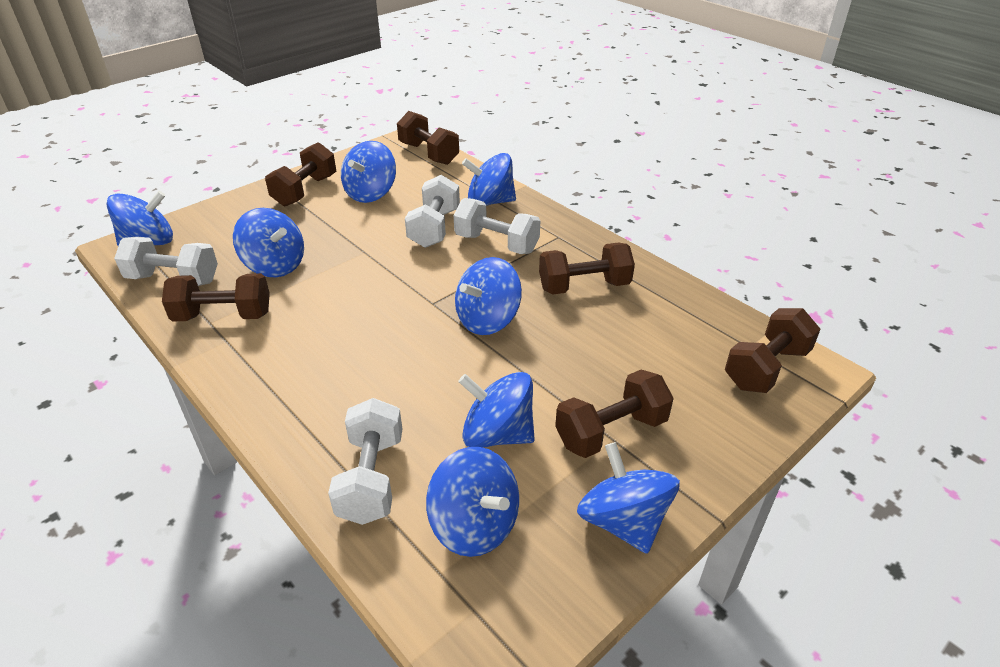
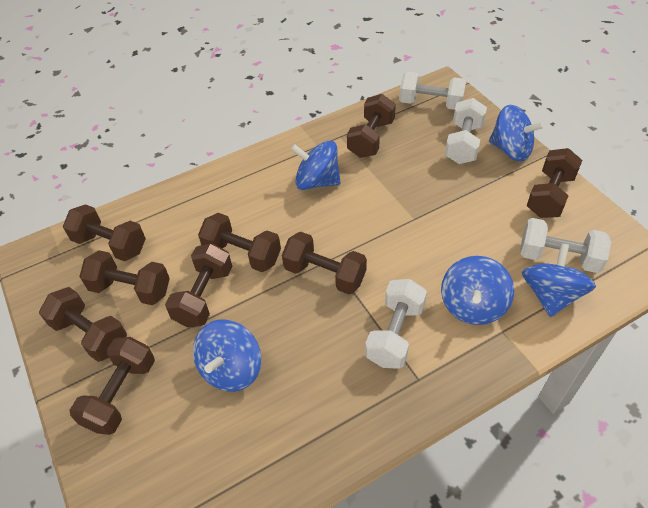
blue spinning top: 8 -> 5
brown dumbbell: 6 -> 9

